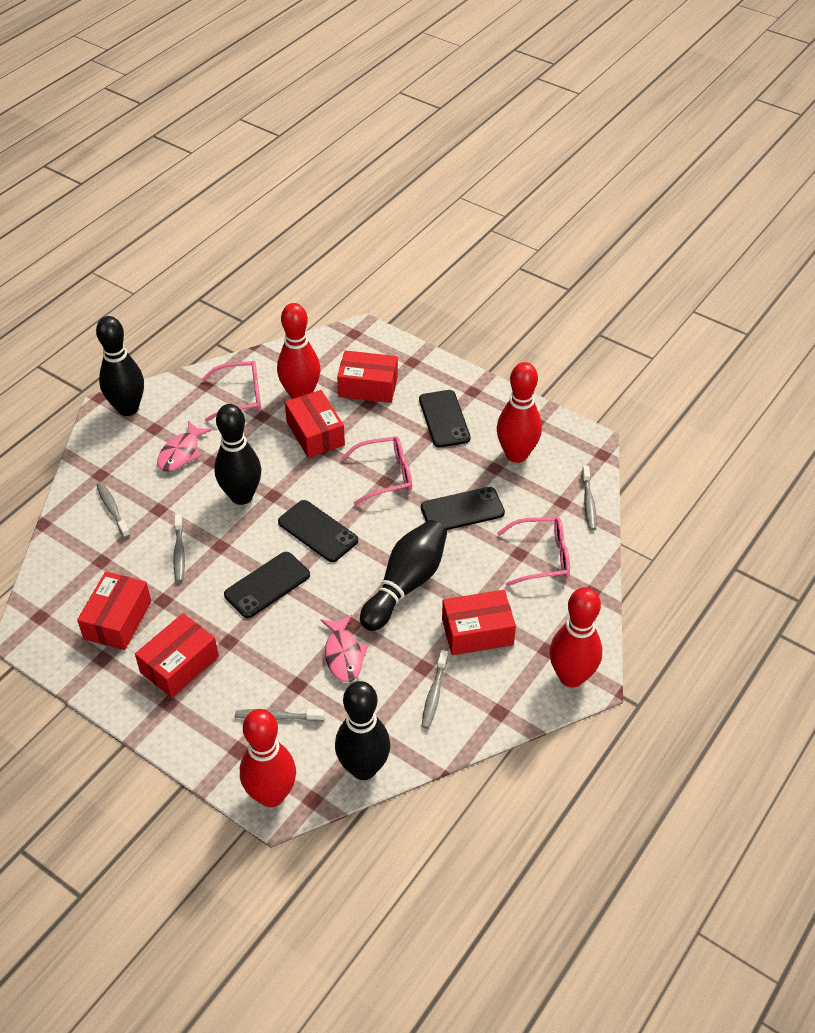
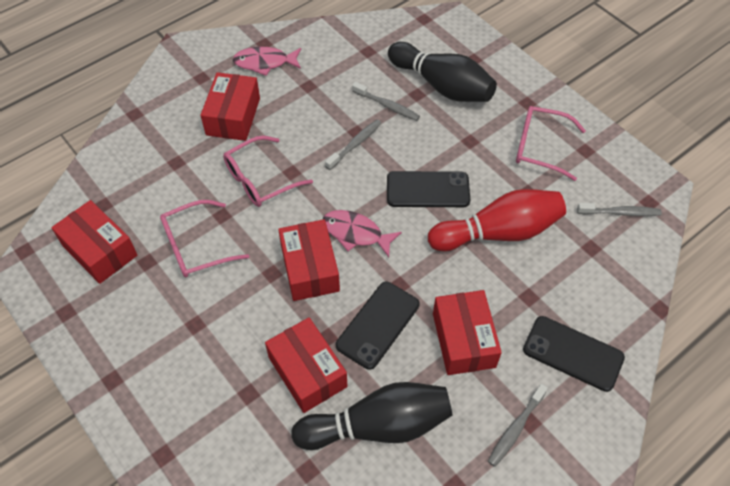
black bowling pin: 4 -> 2
black phone: 4 -> 3
grey toothbrush: 5 -> 4
red bowling pin: 4 -> 1

